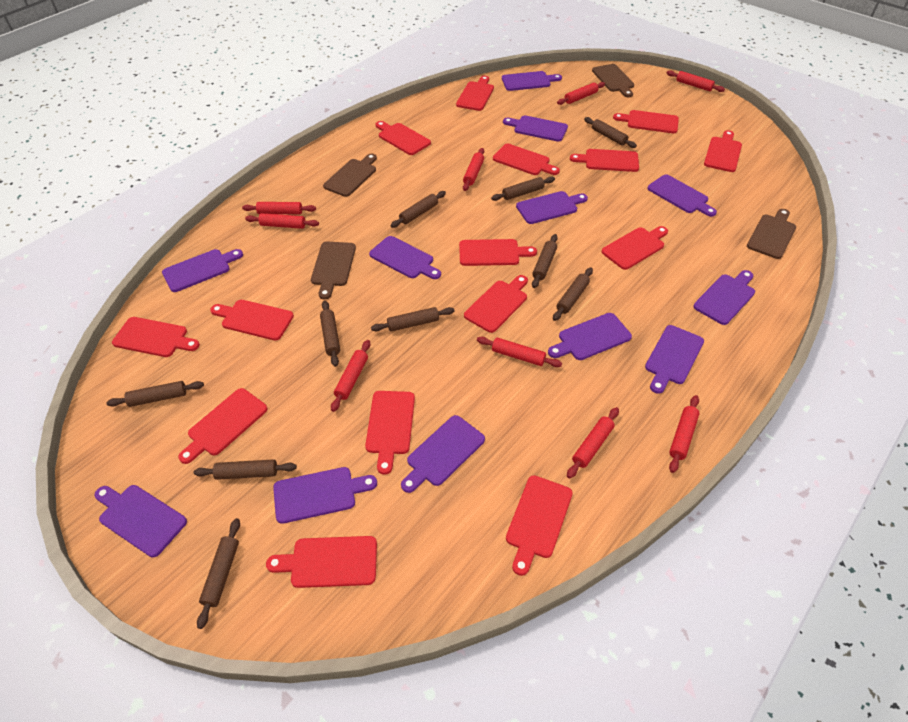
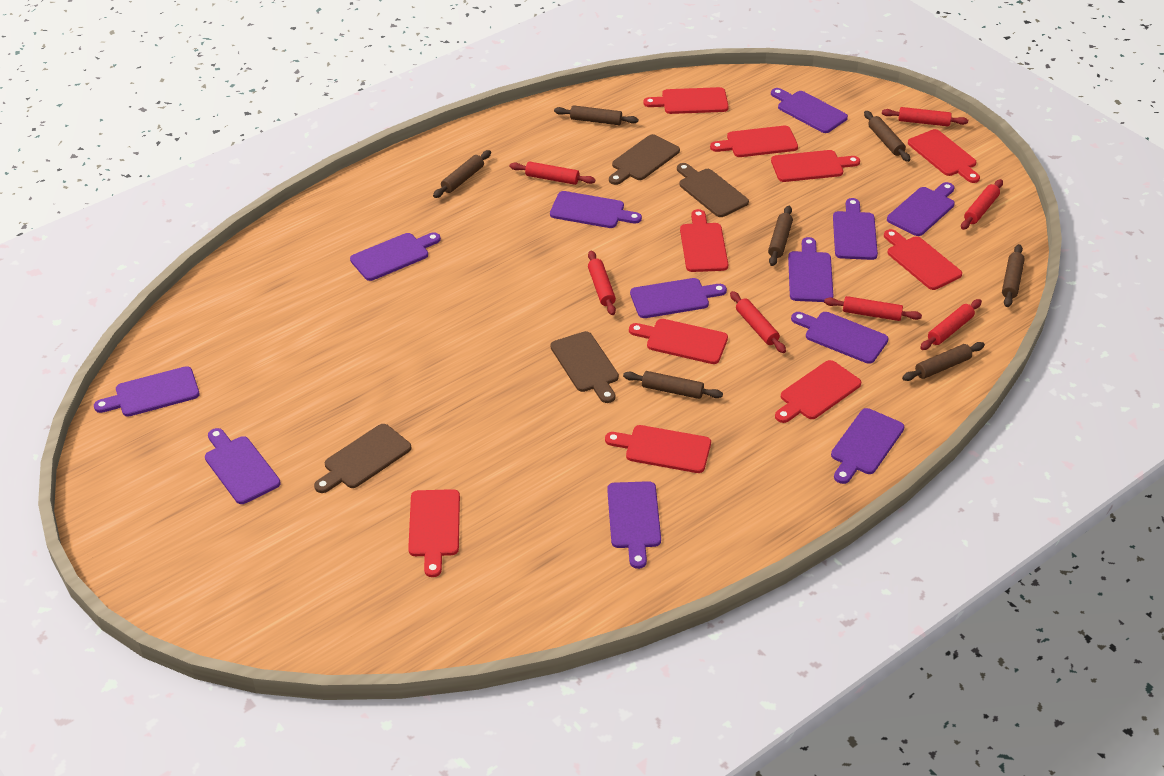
brown rolling pin: 10 -> 7
red cutting board: 15 -> 10
red rolling pin: 9 -> 7

